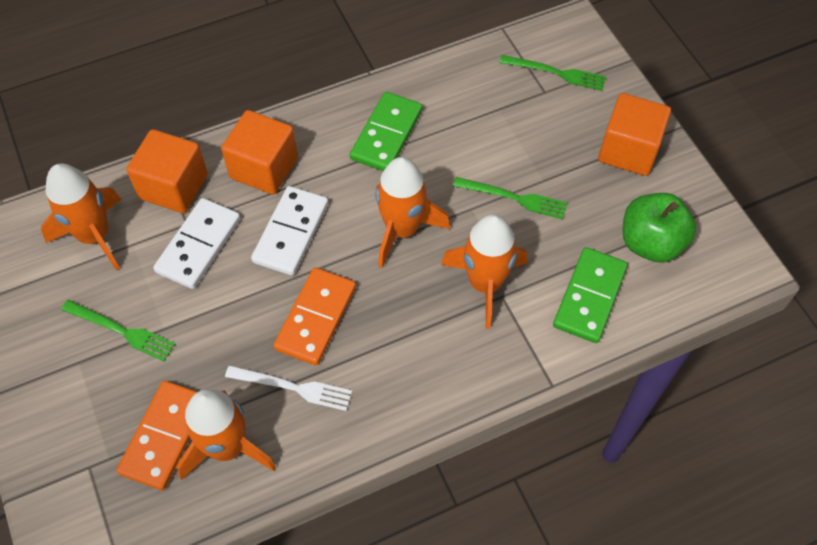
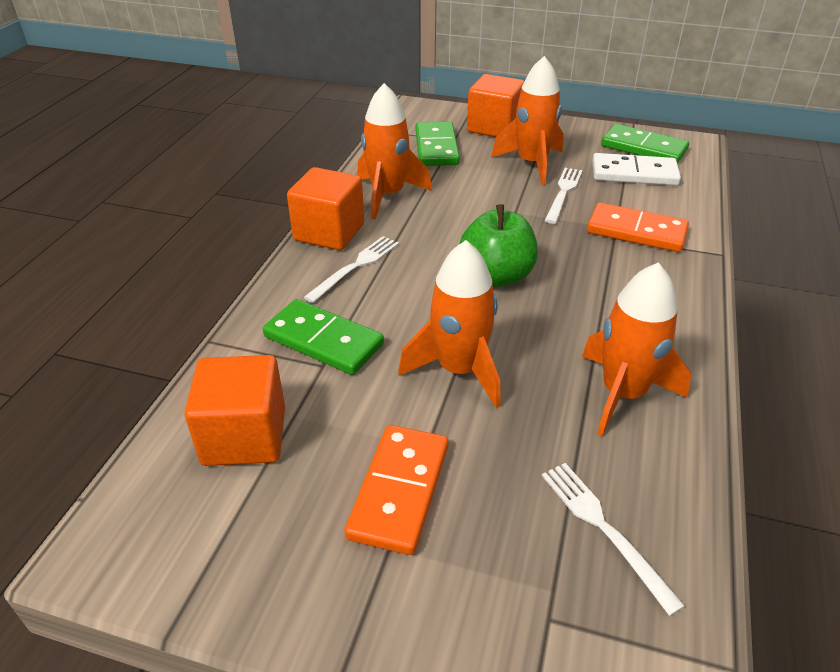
green domino: 2 -> 3
green fork: 3 -> 0
white domino: 2 -> 1
white fork: 1 -> 3

